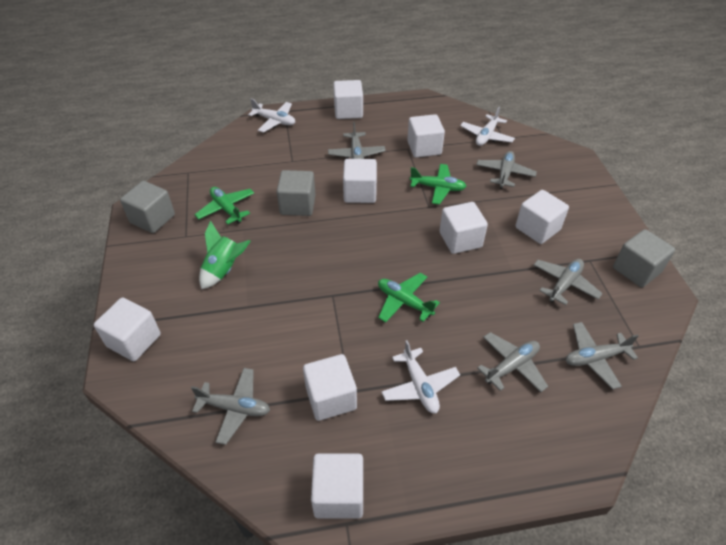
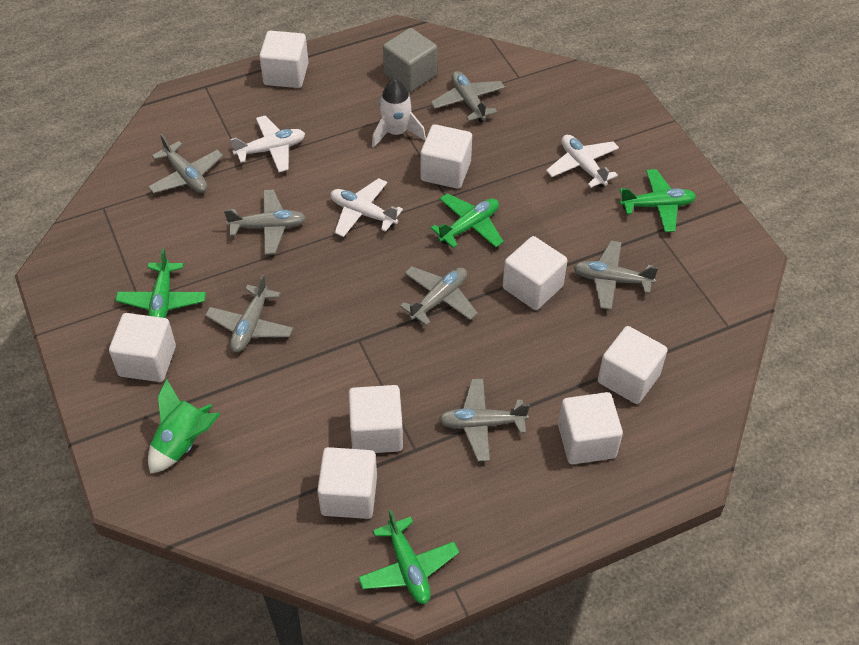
green plane: 3 -> 4
grey cube: 3 -> 1
grey plane: 6 -> 7
white rocket: 0 -> 1

